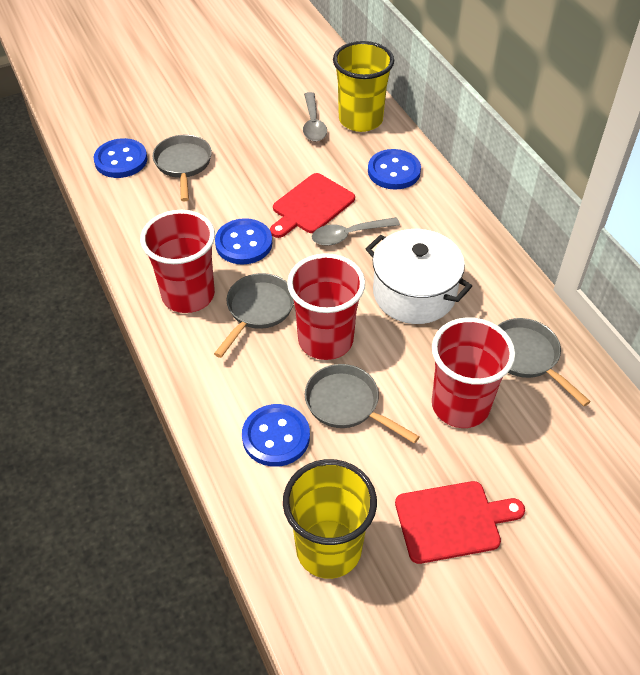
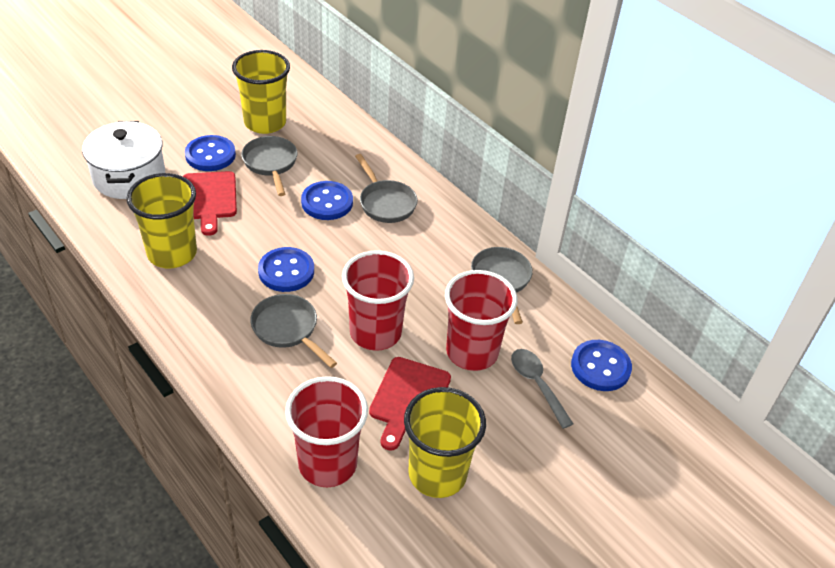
grey spoon: 2 -> 1
yellow cup: 2 -> 3

